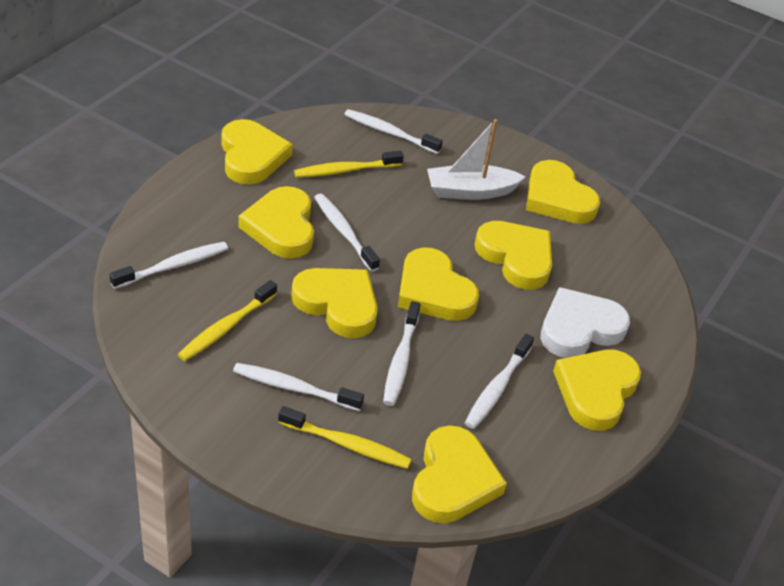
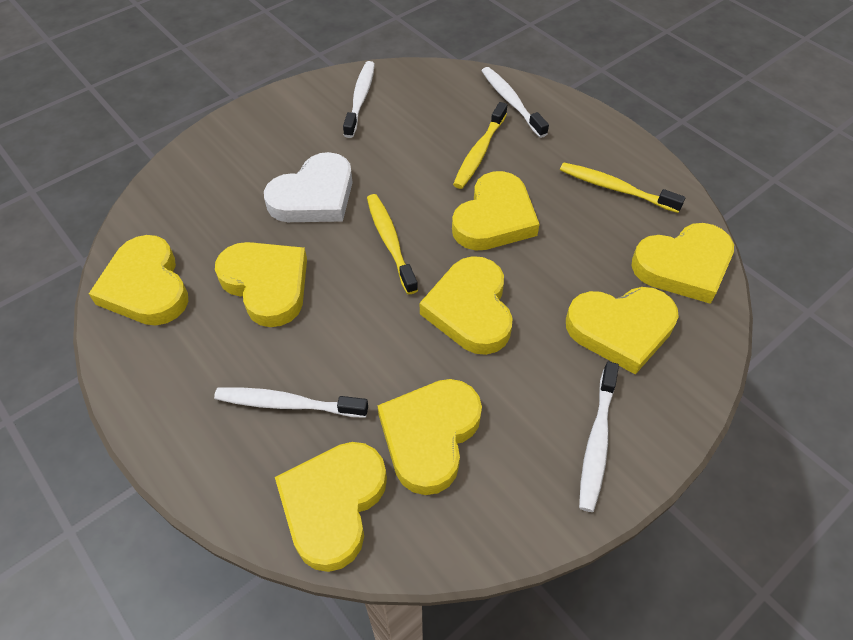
white boat: 1 -> 0
white toothbrush: 6 -> 4

